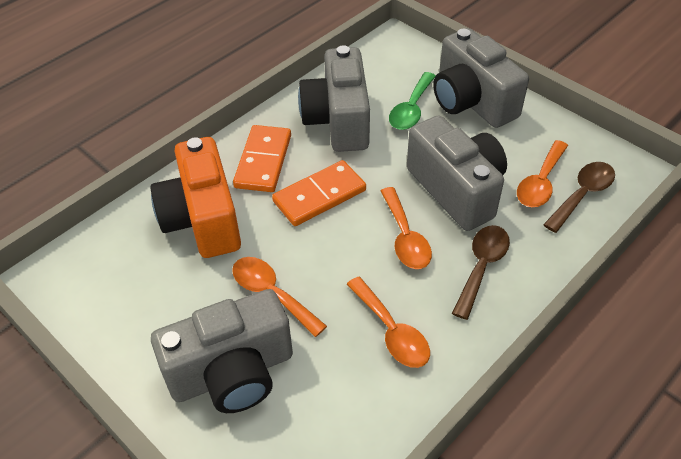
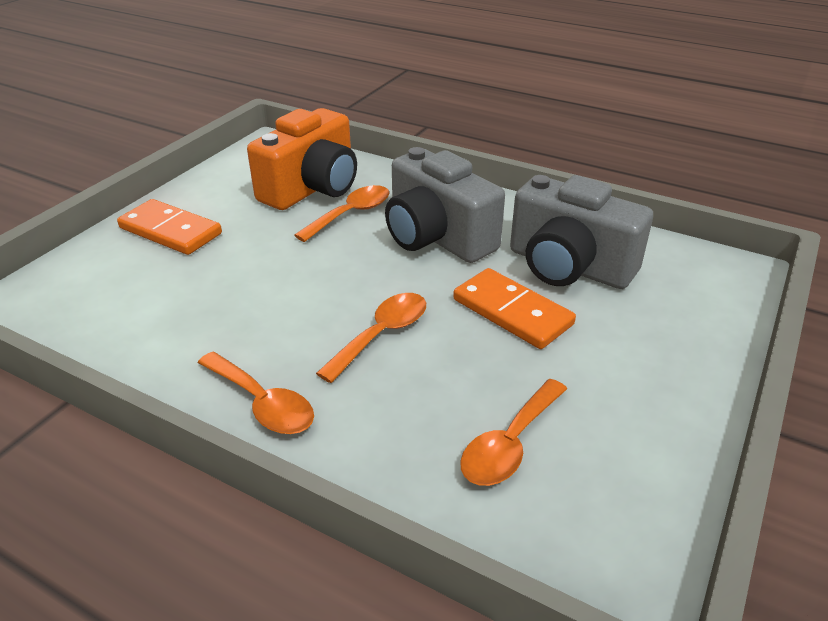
brown spoon: 2 -> 0
green spoon: 1 -> 0
grey camera: 4 -> 2

